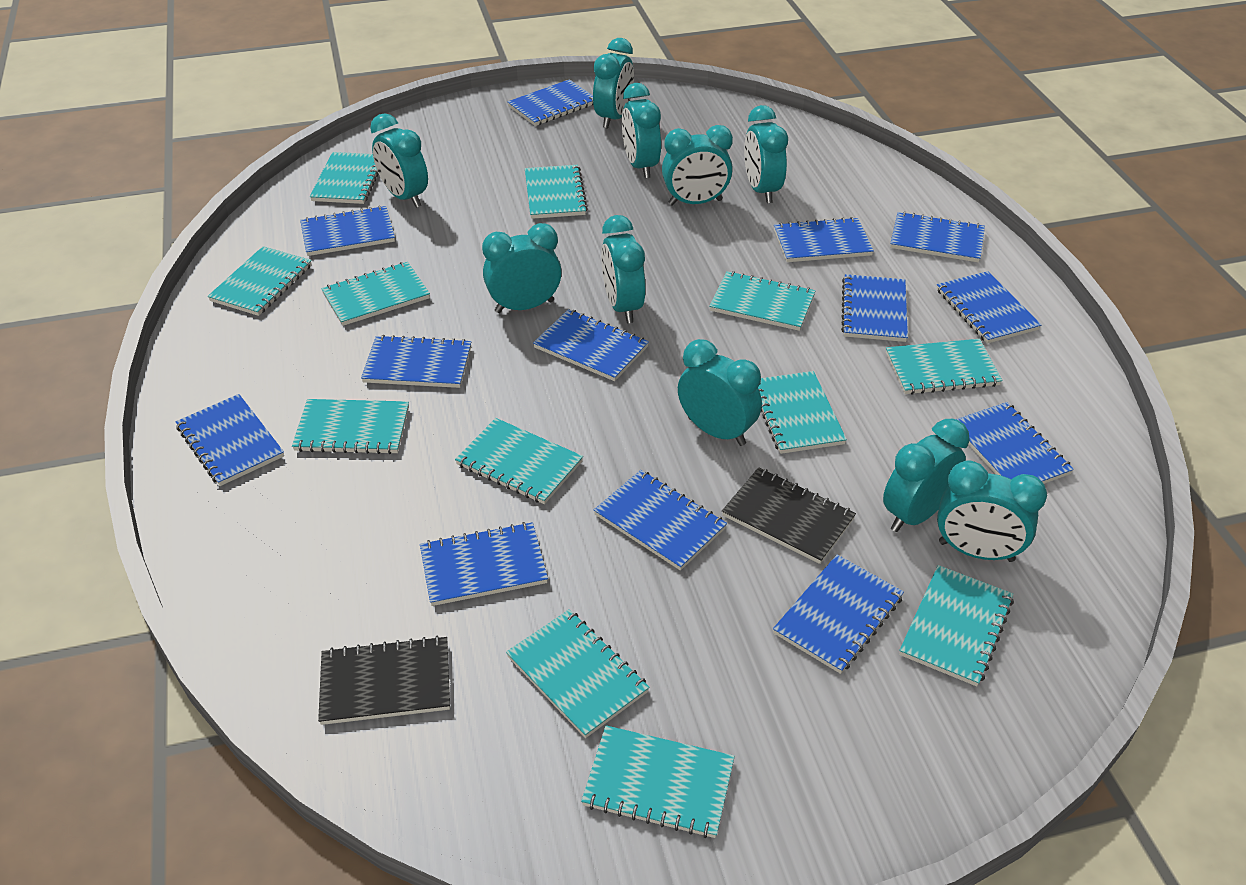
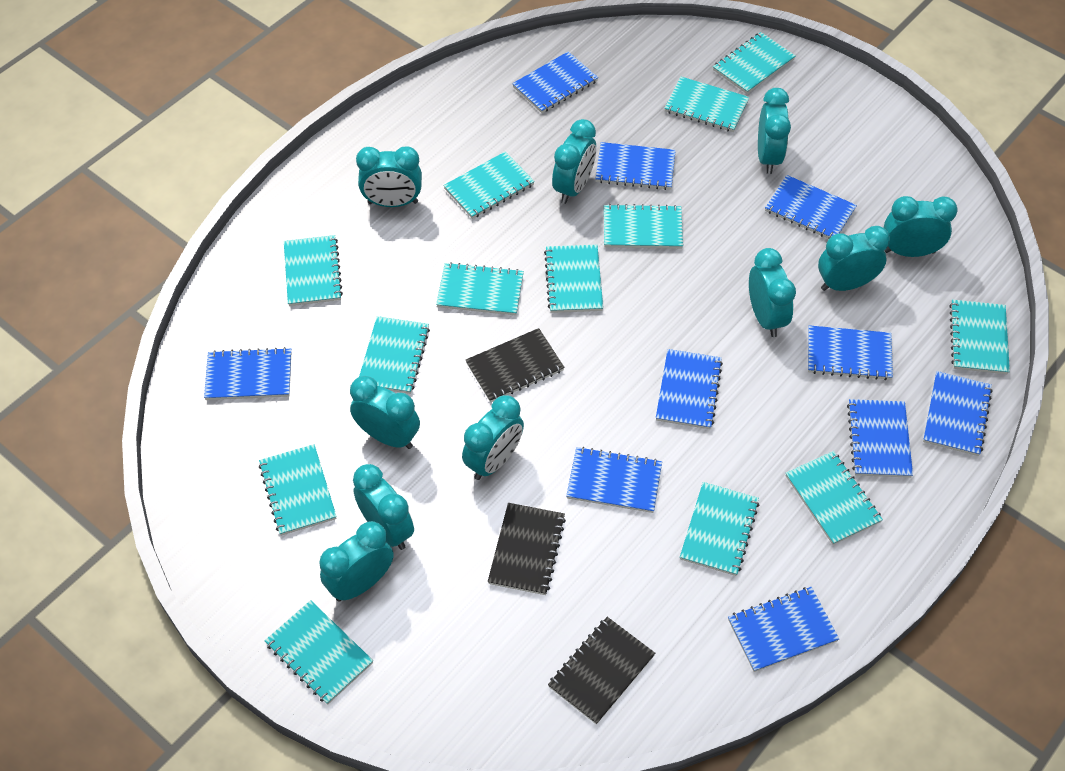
black notebook: 2 -> 3
blue notebook: 13 -> 10
turquoise notebook: 12 -> 13

